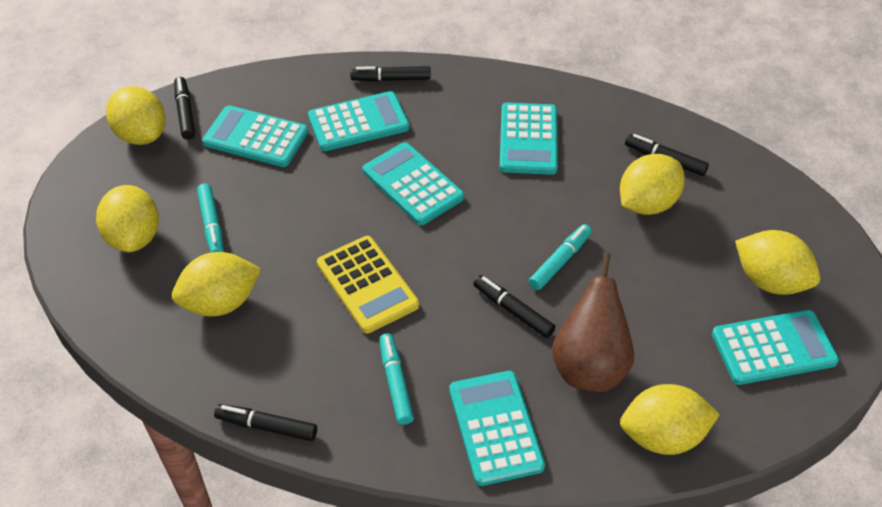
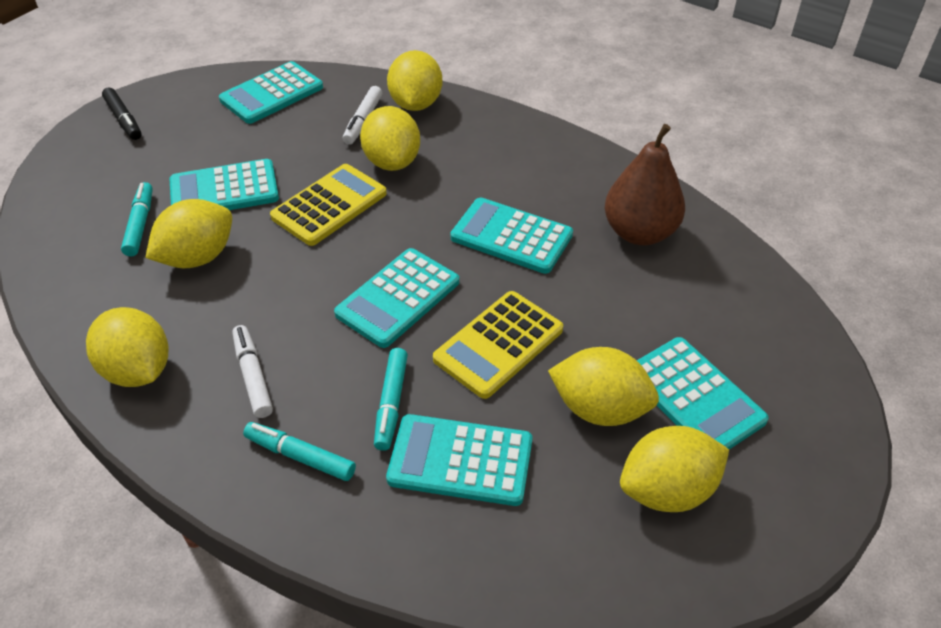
black marker: 5 -> 1
white marker: 0 -> 2
yellow calculator: 1 -> 2

